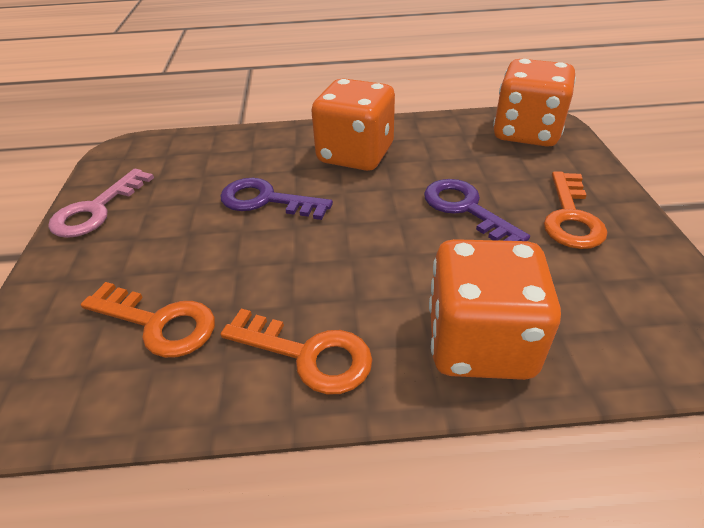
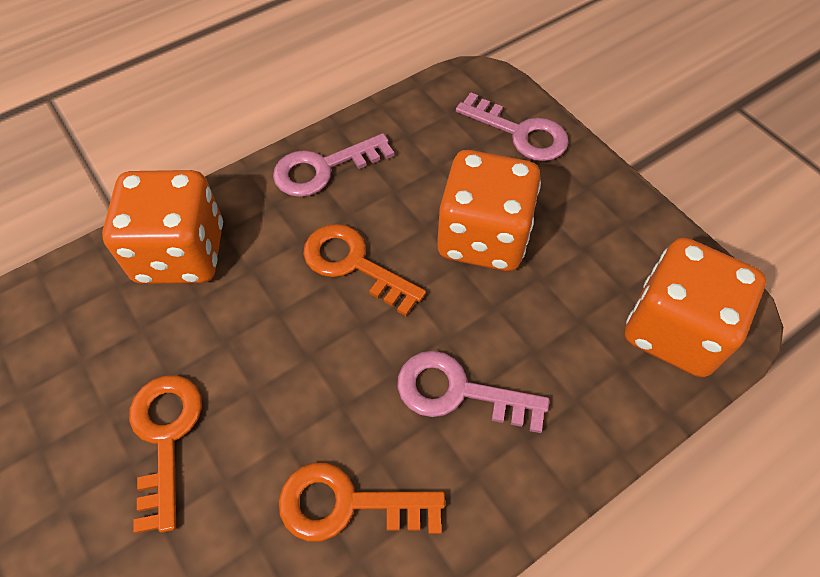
pink key: 1 -> 3
purple key: 2 -> 0

